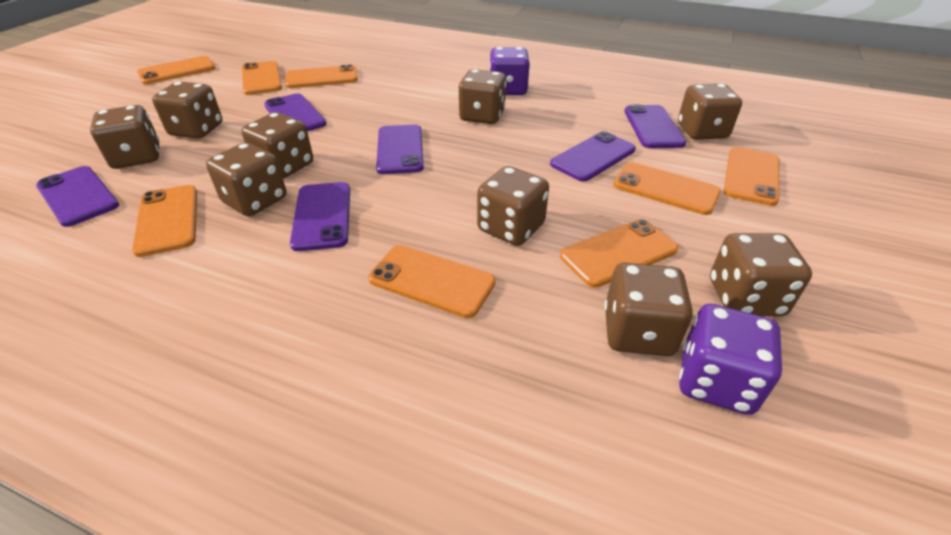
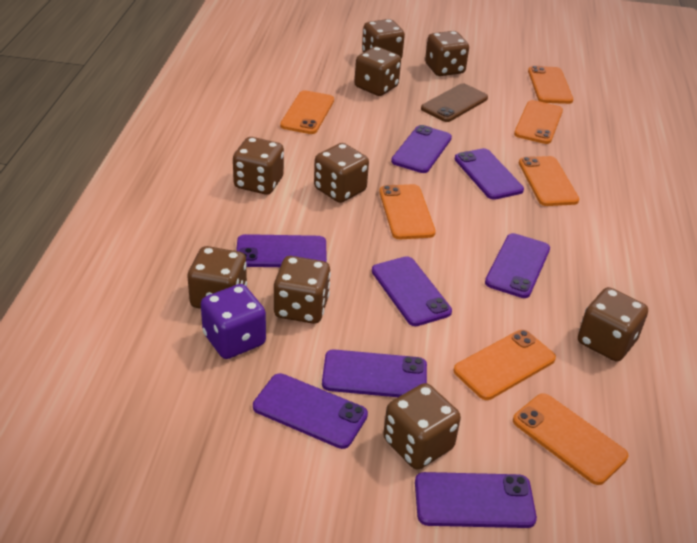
brown phone: 0 -> 1
orange phone: 8 -> 7
purple dice: 2 -> 1
purple phone: 6 -> 8

